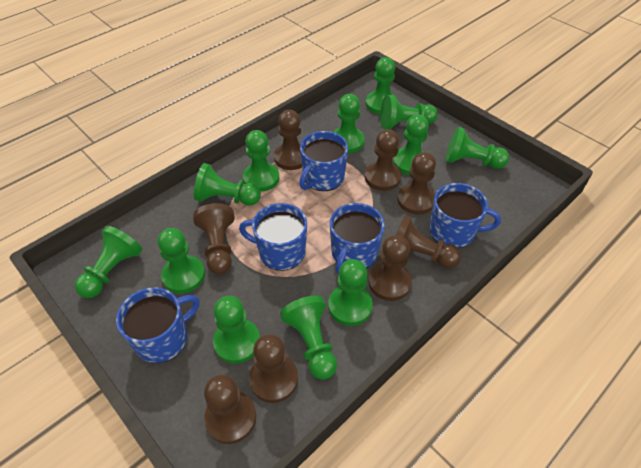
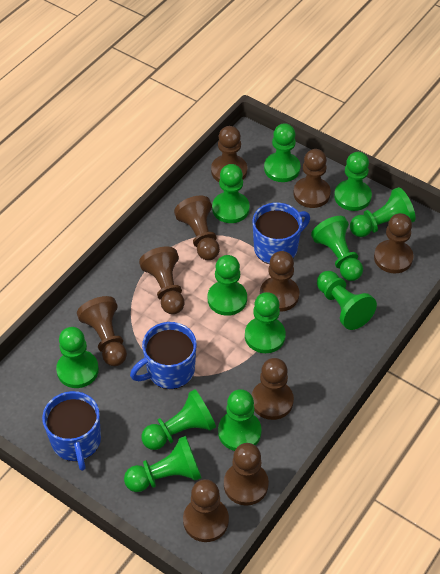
blue mug: 5 -> 3
brown pawn: 8 -> 10

